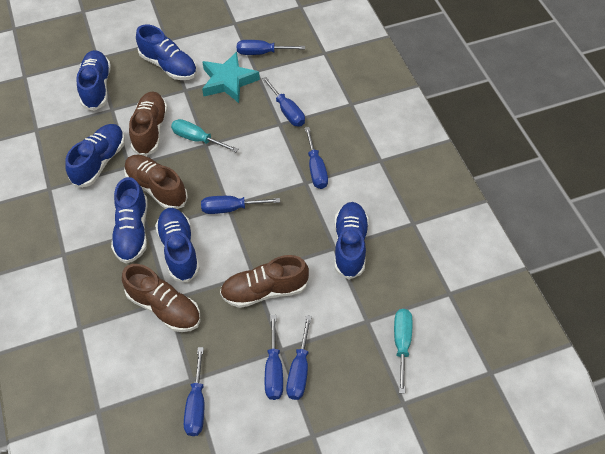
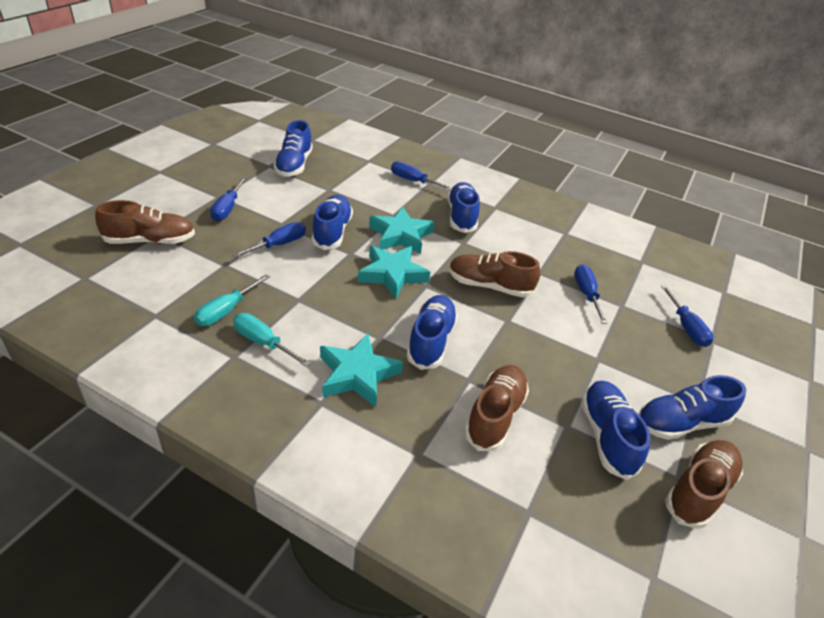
blue screwdriver: 7 -> 5
turquoise star: 1 -> 3

